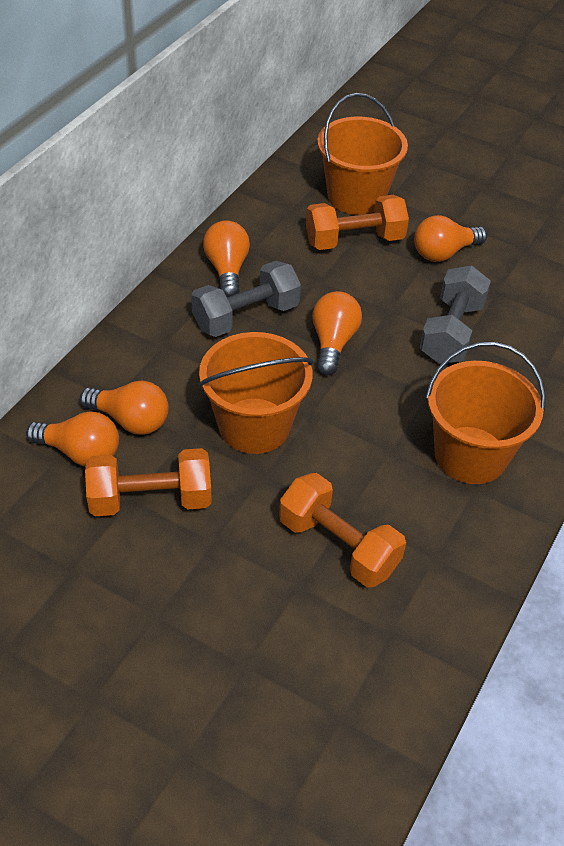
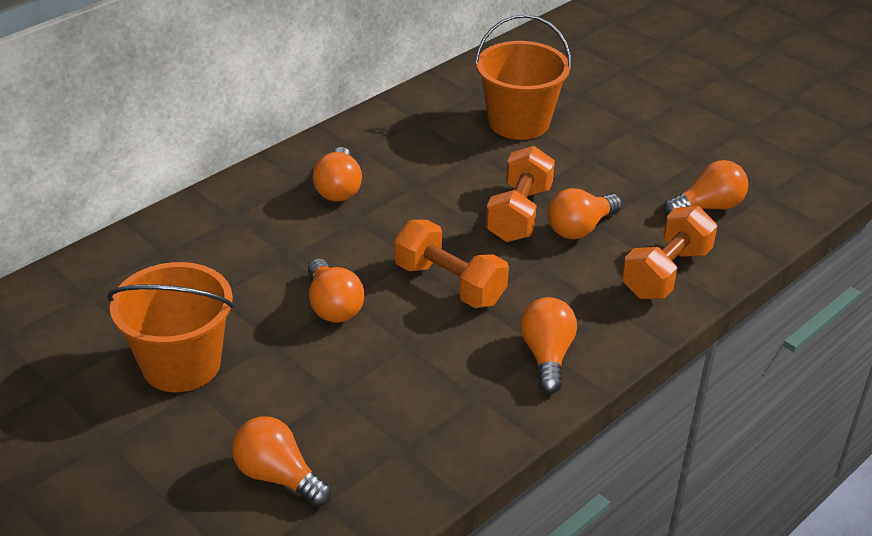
grey dumbbell: 2 -> 0
orange bucket: 3 -> 2
orange light bulb: 5 -> 6

